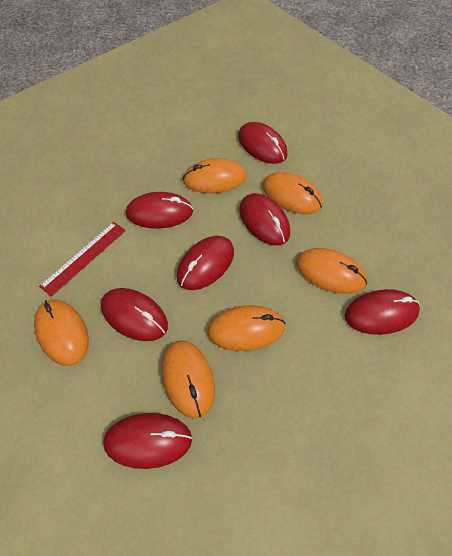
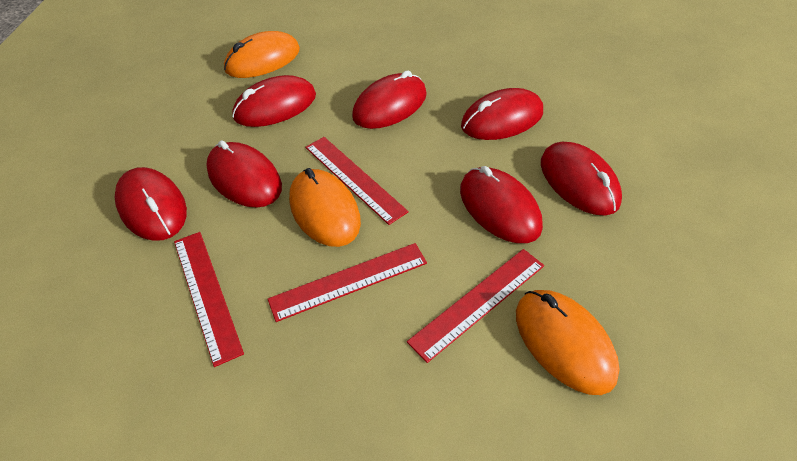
orange mouse: 6 -> 3
red ruler: 1 -> 4

